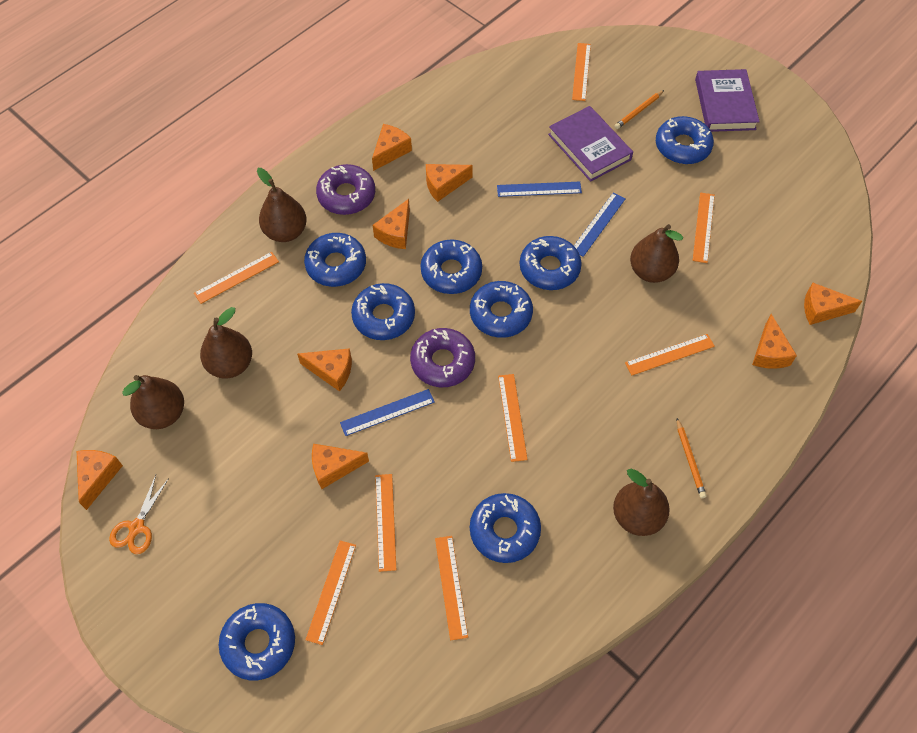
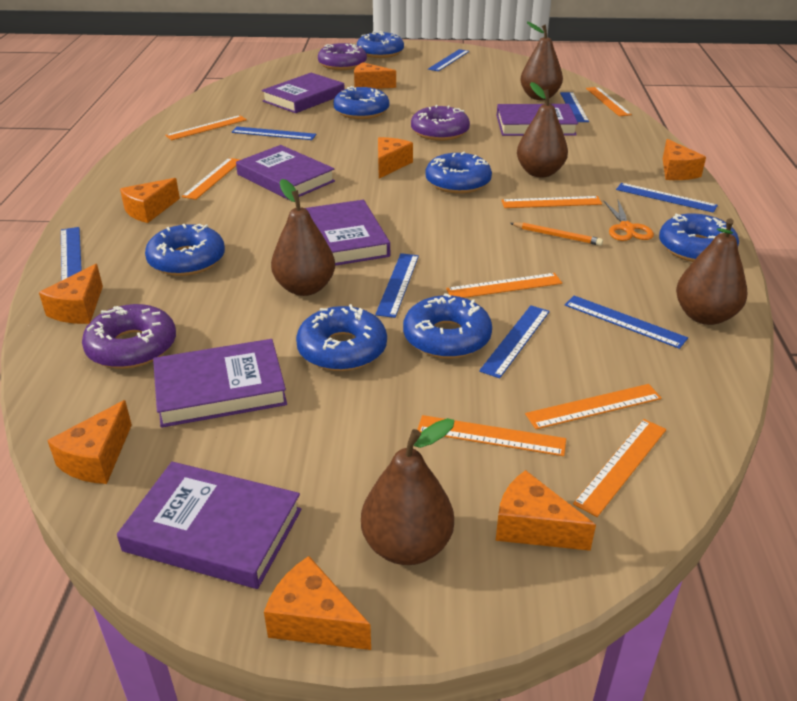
blue donut: 8 -> 7
blue ruler: 3 -> 8
orange pencil: 2 -> 1
purple book: 2 -> 6
purple donut: 2 -> 3

